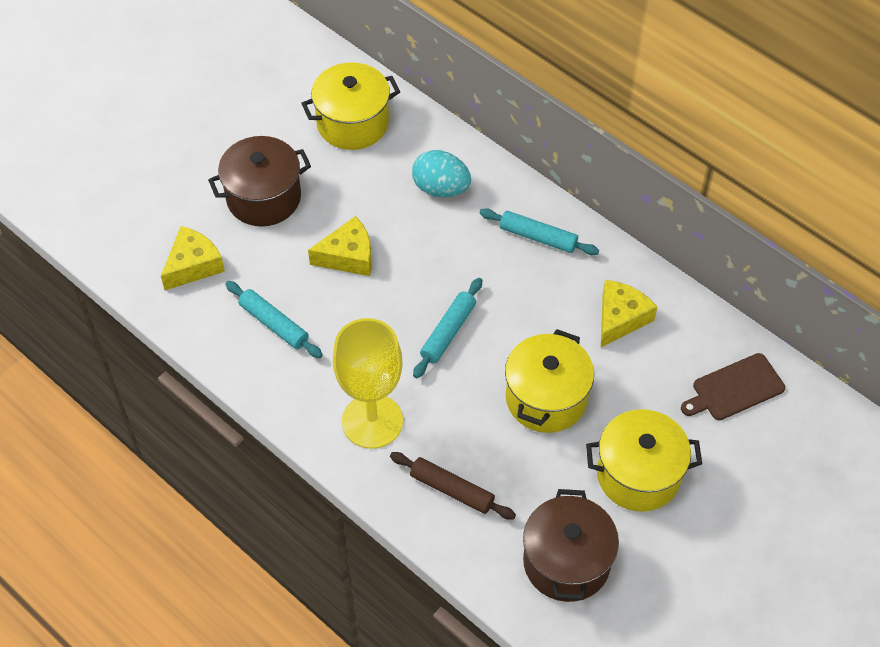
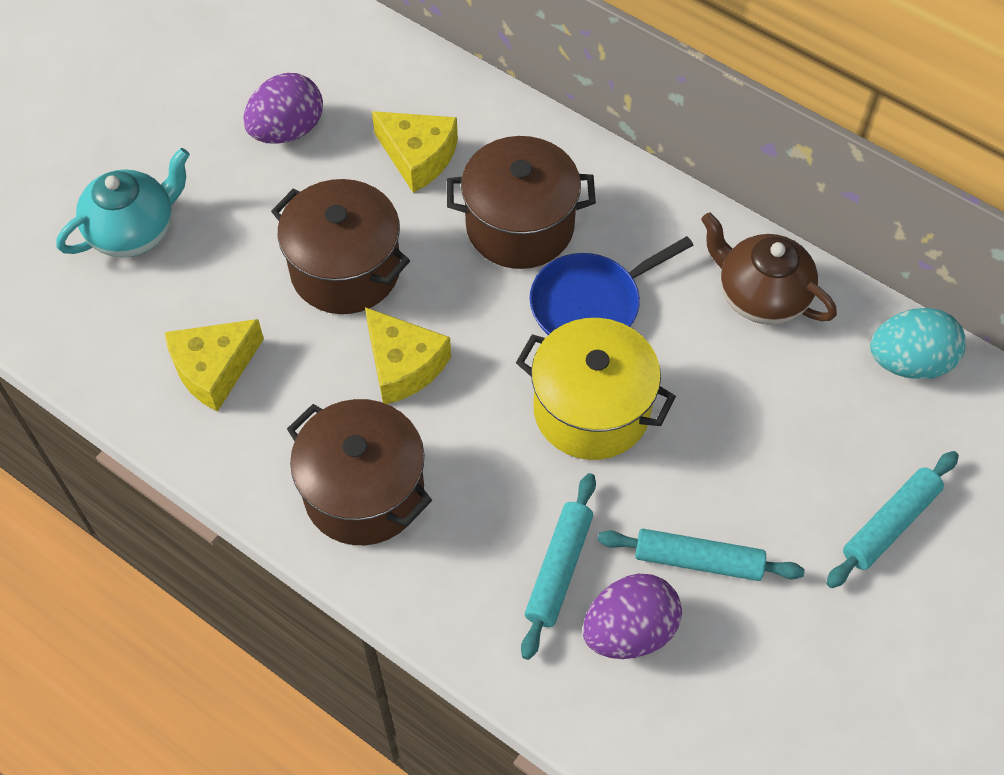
blue pan: 0 -> 1
brown cutting board: 1 -> 0
brown pot: 2 -> 3
brown rolling pin: 1 -> 0
brown teapot: 0 -> 1
purple egg: 0 -> 2
turquoise teapot: 0 -> 1
yellow goblet: 1 -> 0
yellow pot: 3 -> 1

